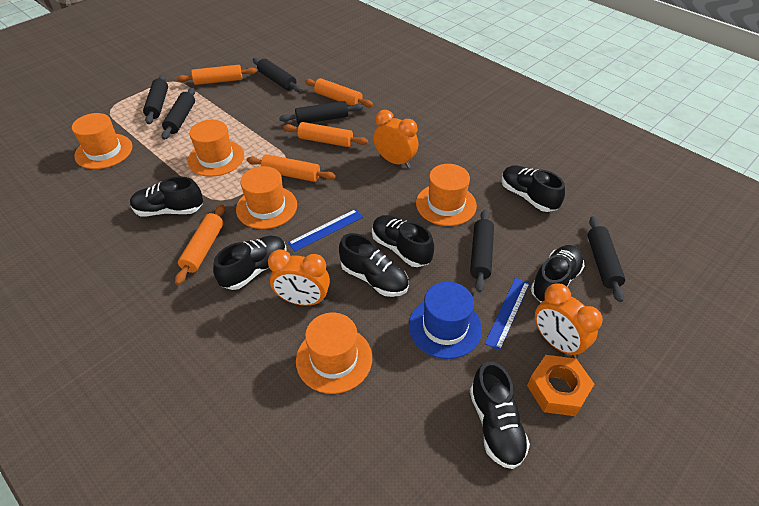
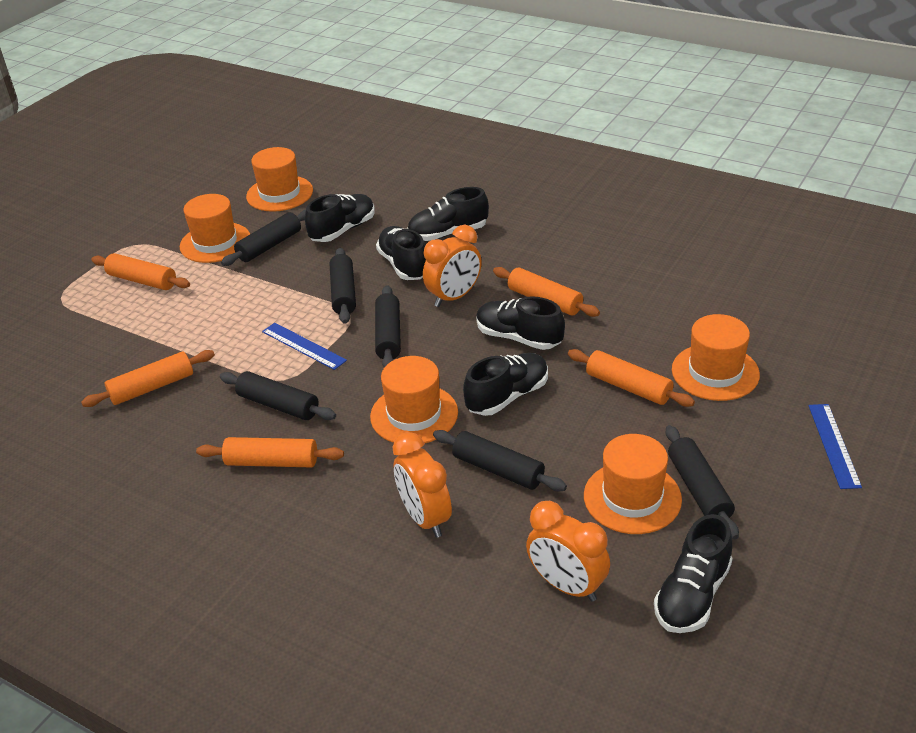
black shoe: 7 -> 6
blue hat: 1 -> 0
orange nut: 1 -> 0

